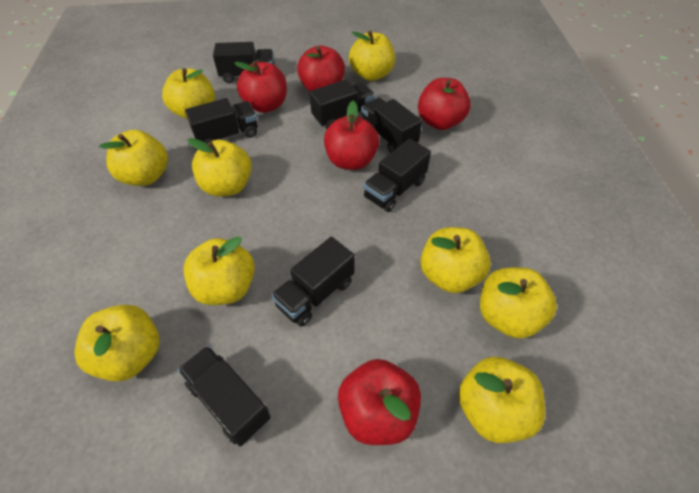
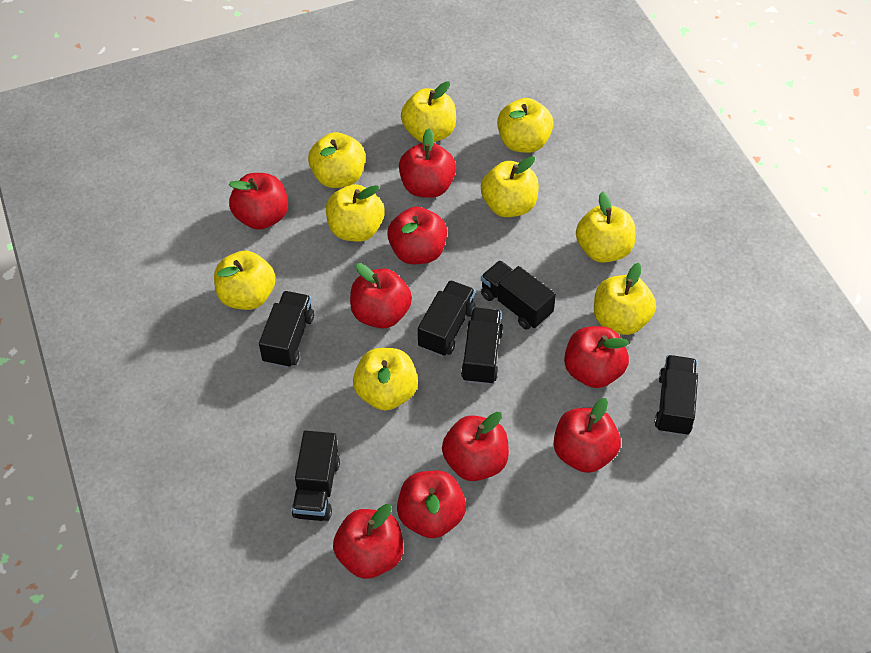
black truck: 7 -> 6
red apple: 5 -> 9

